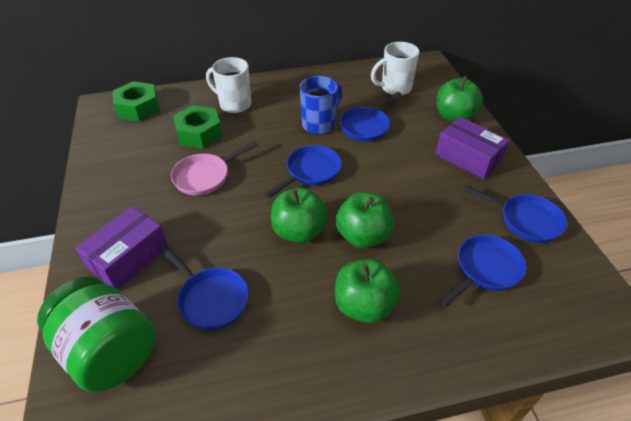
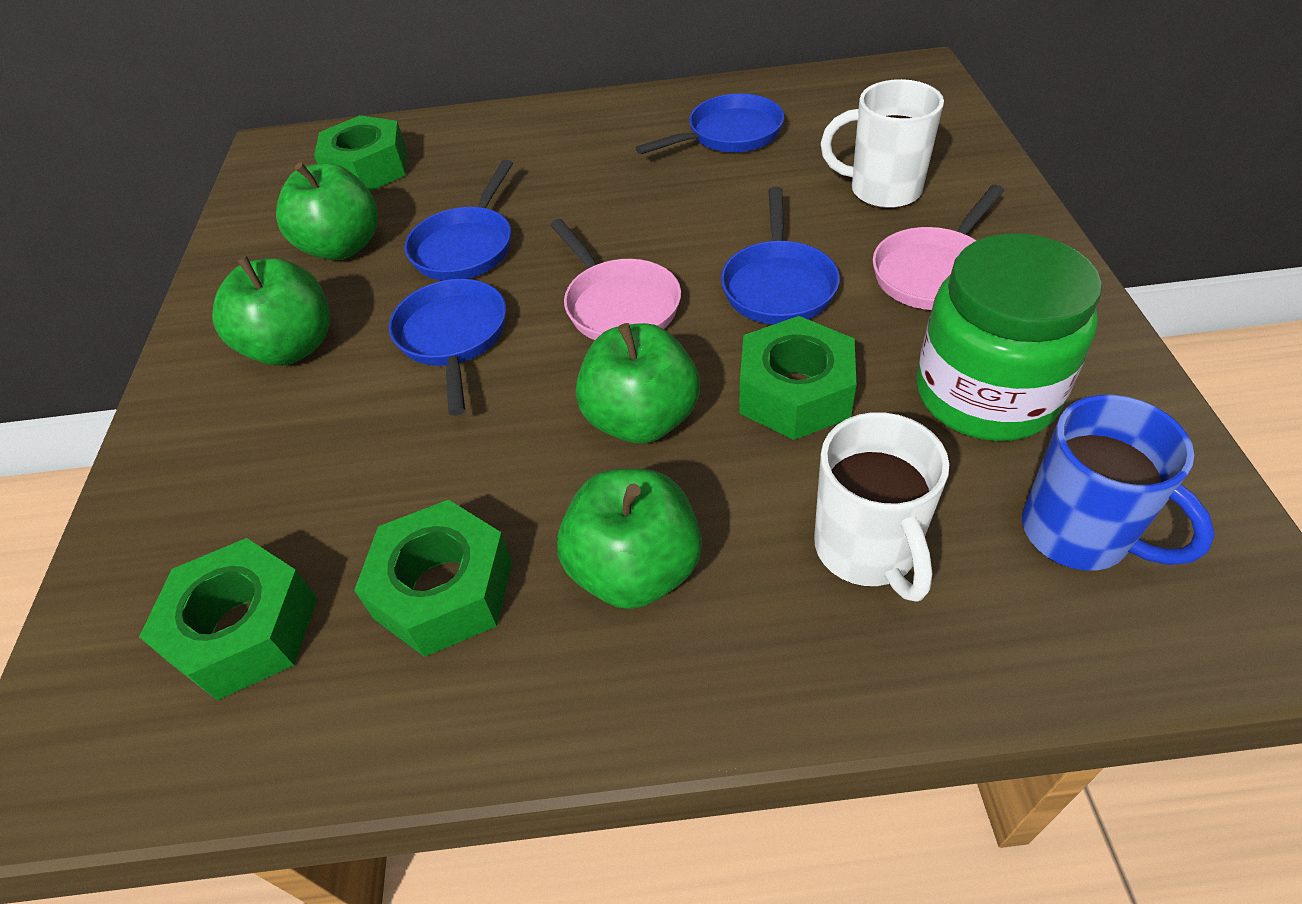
blue pan: 5 -> 4
green nut: 2 -> 4
pink pan: 1 -> 2
purple box: 2 -> 0

